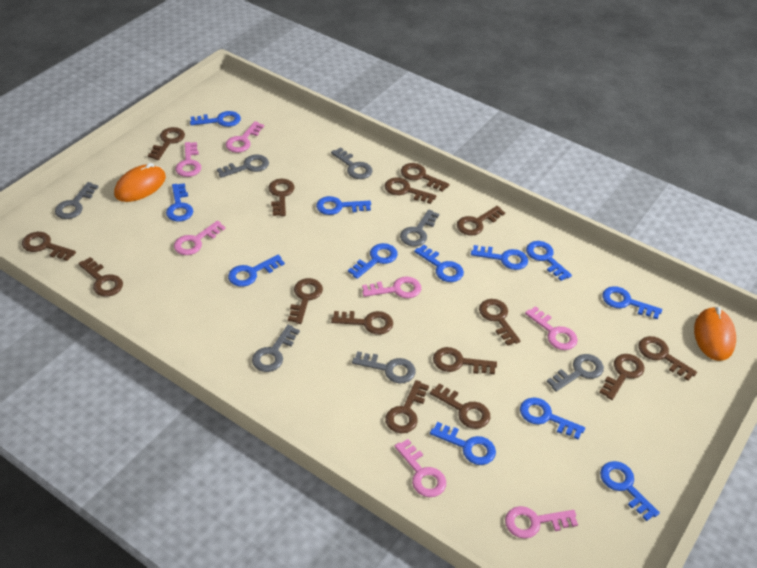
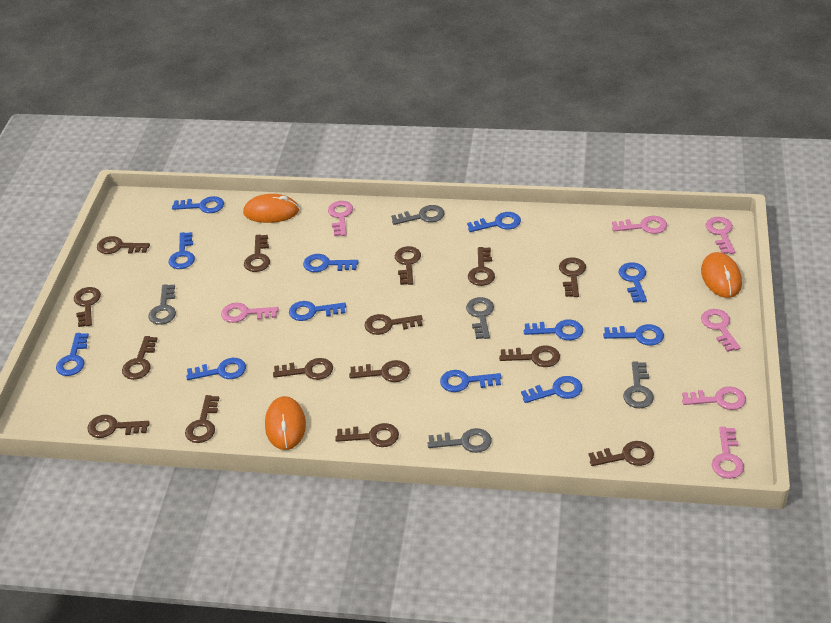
grey key: 7 -> 5
orange mouse: 2 -> 3

